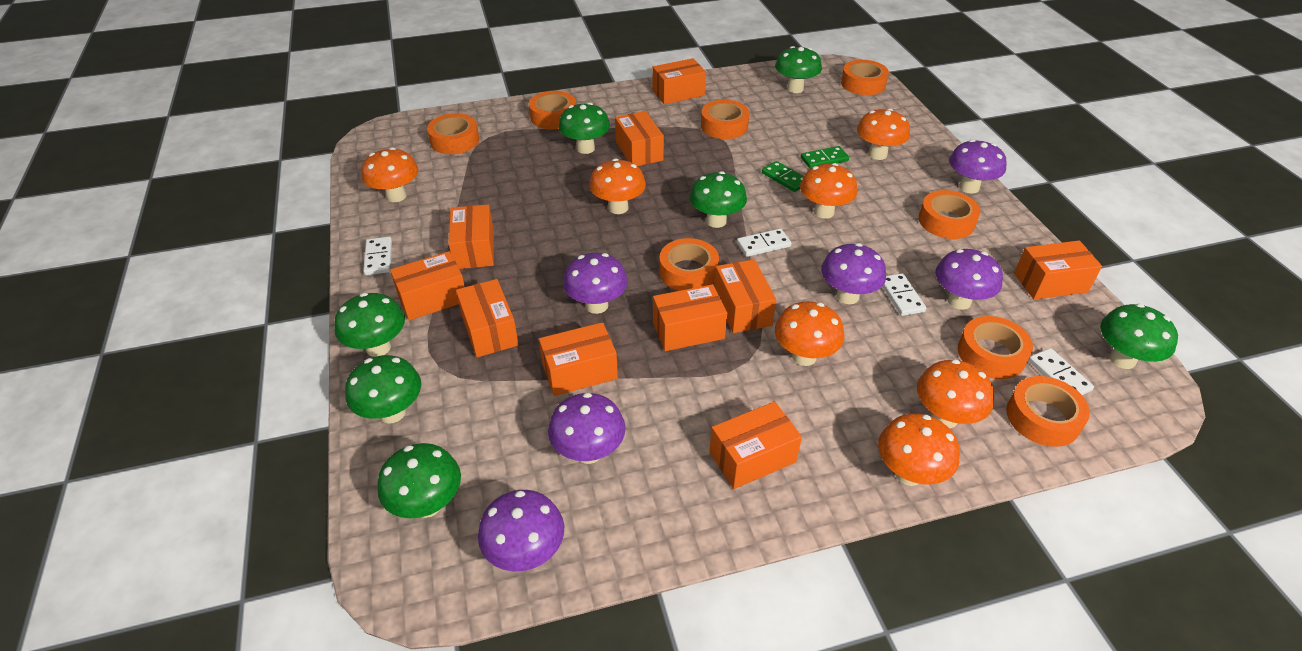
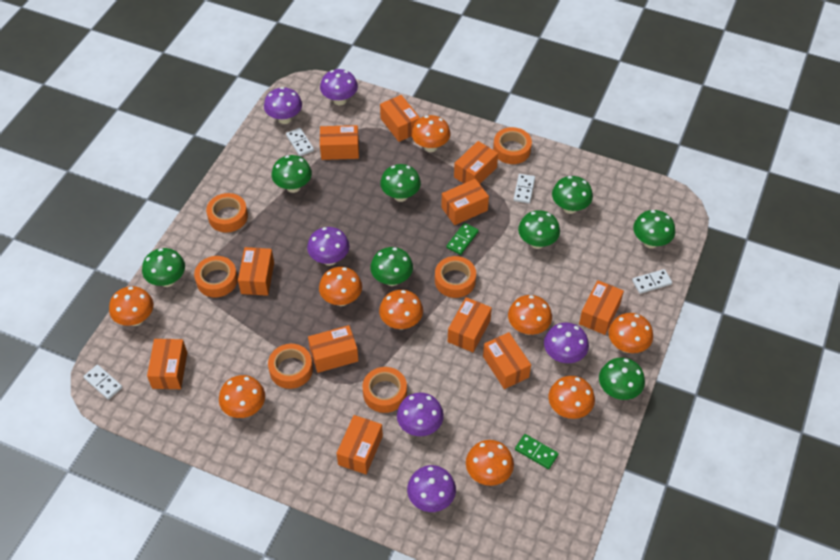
green mushroom: 7 -> 8
orange box: 10 -> 11
orange mushroom: 7 -> 9
orange tape: 8 -> 6

